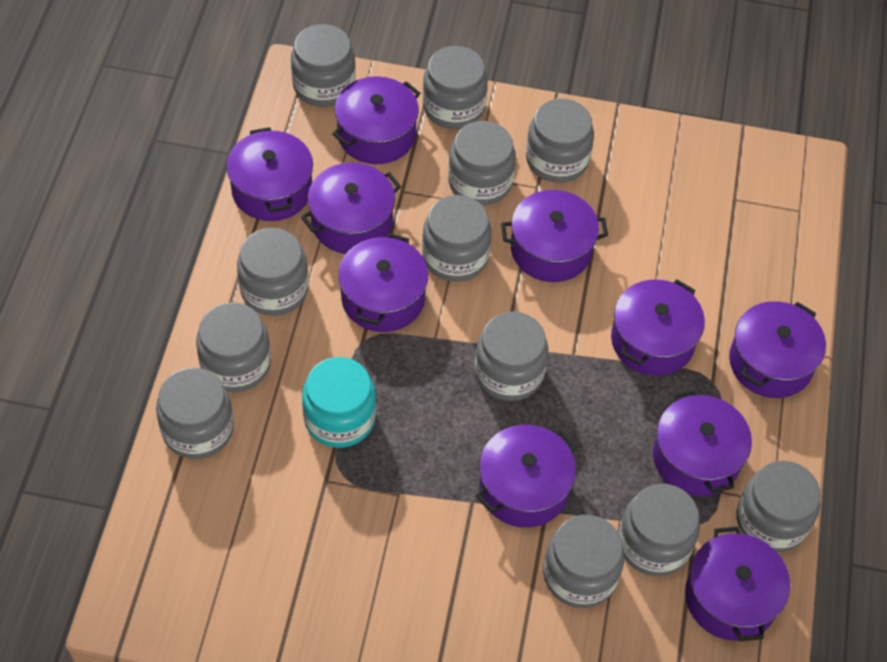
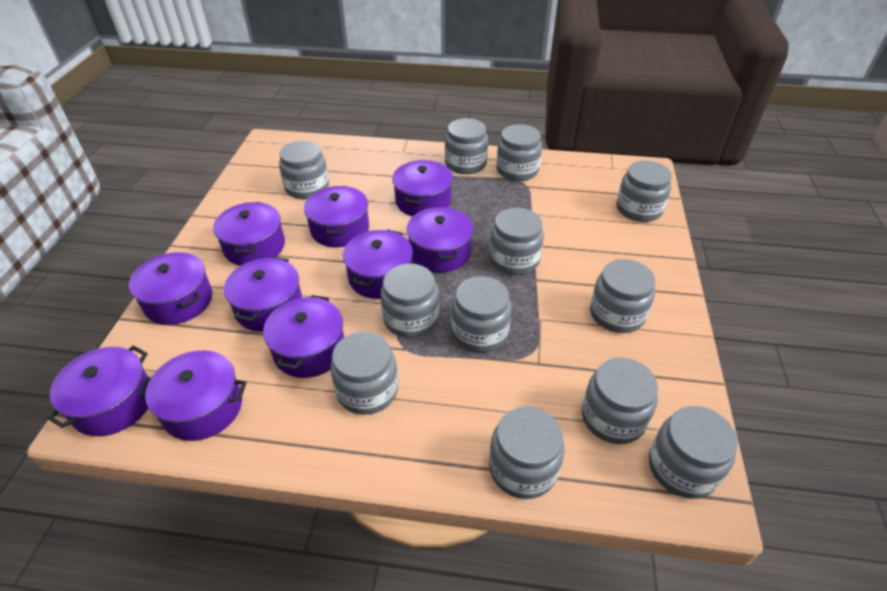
turquoise jar: 1 -> 0

